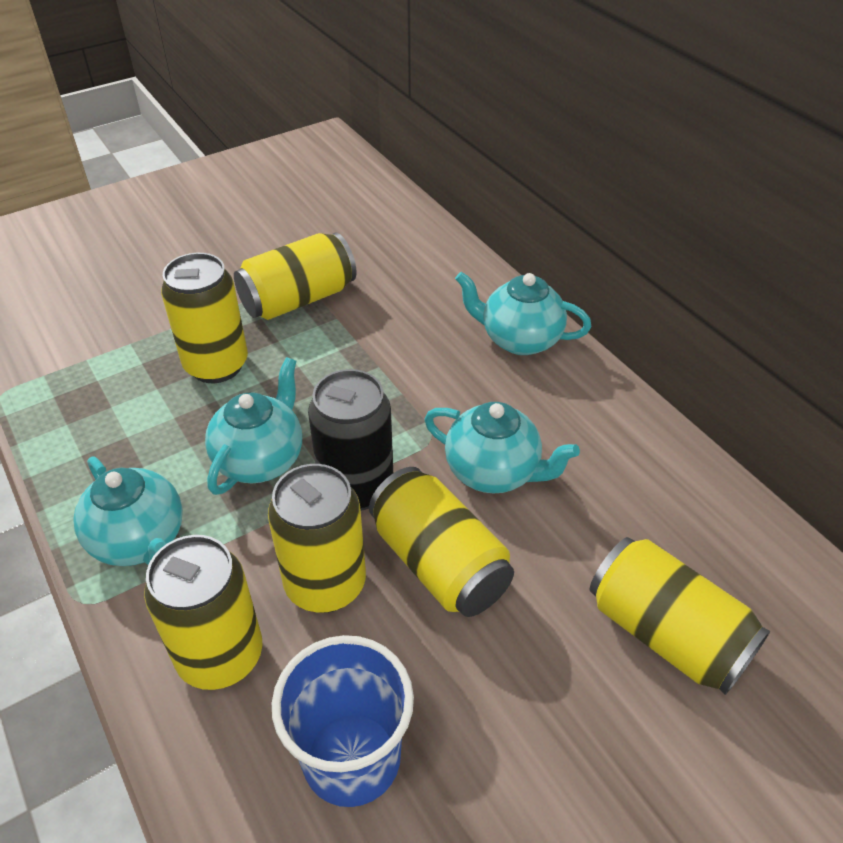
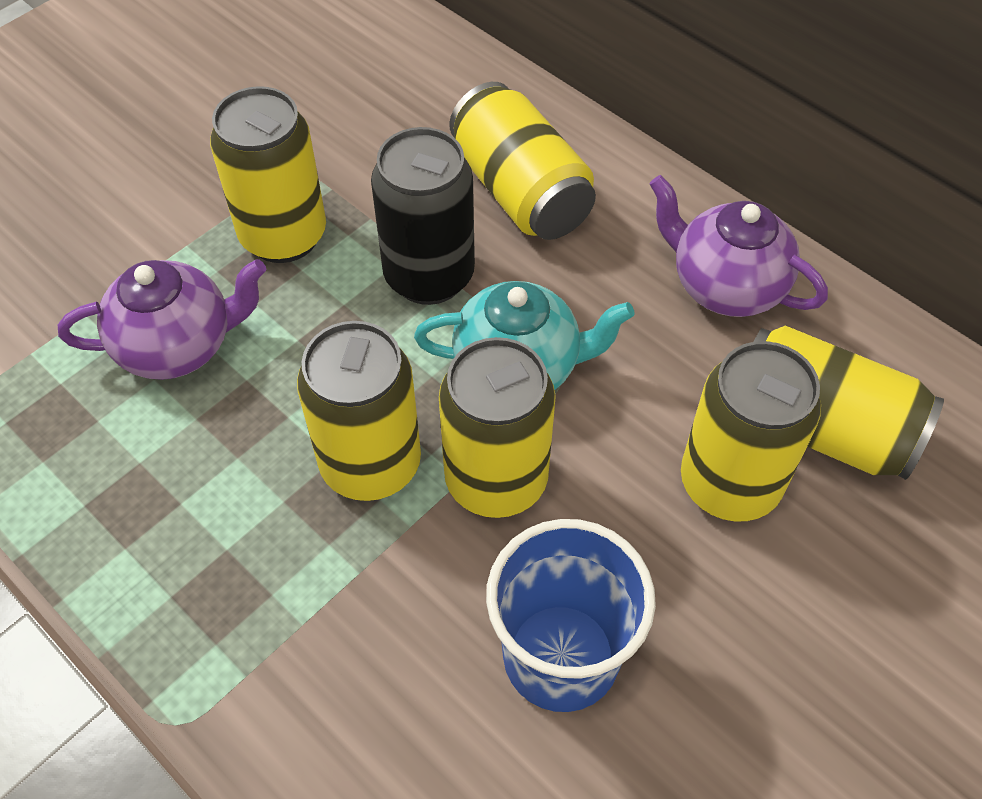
purple teapot: 0 -> 2
turquoise teapot: 4 -> 1

